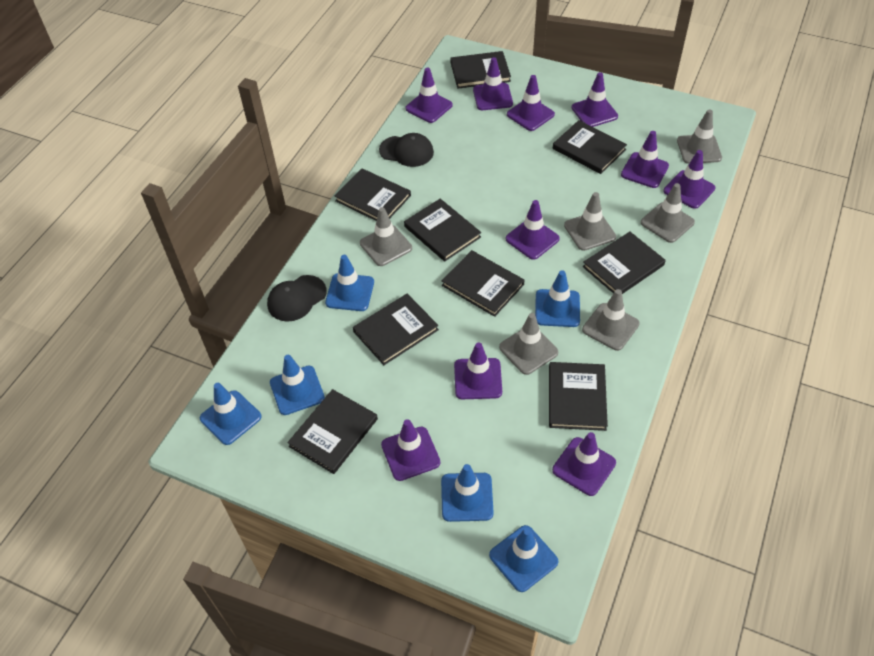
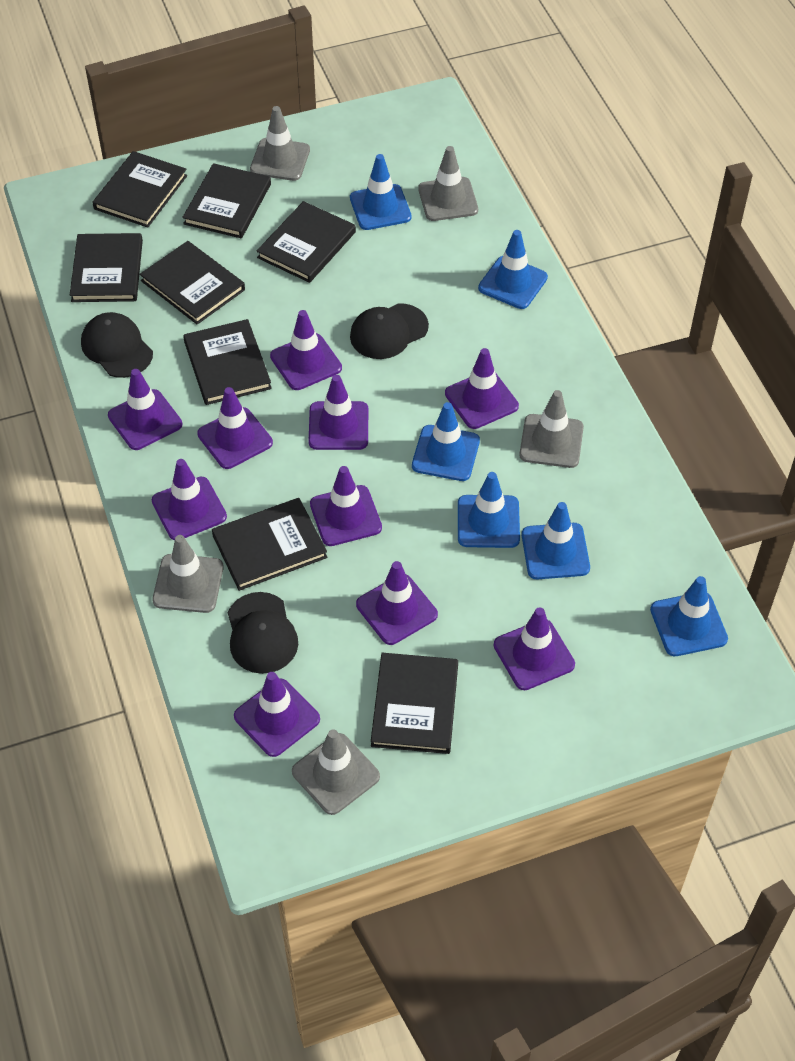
black book: 9 -> 8
black cap: 2 -> 3
grey traffic cone: 6 -> 5

